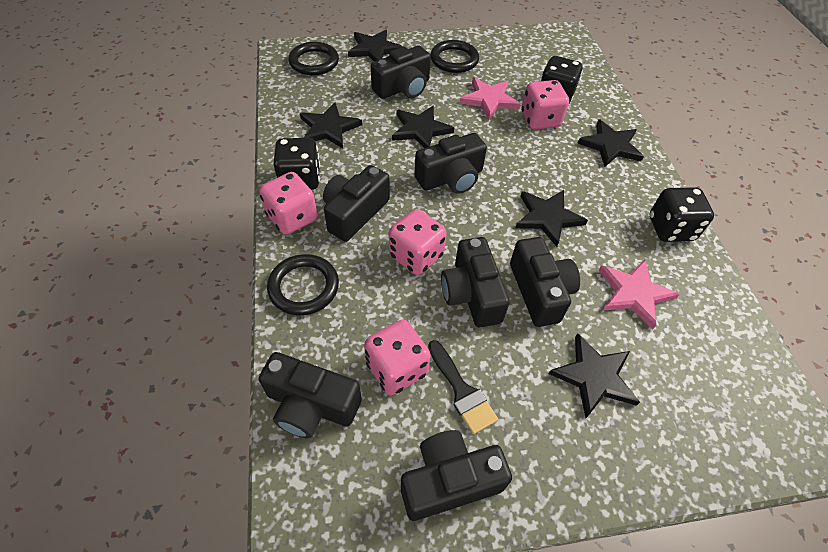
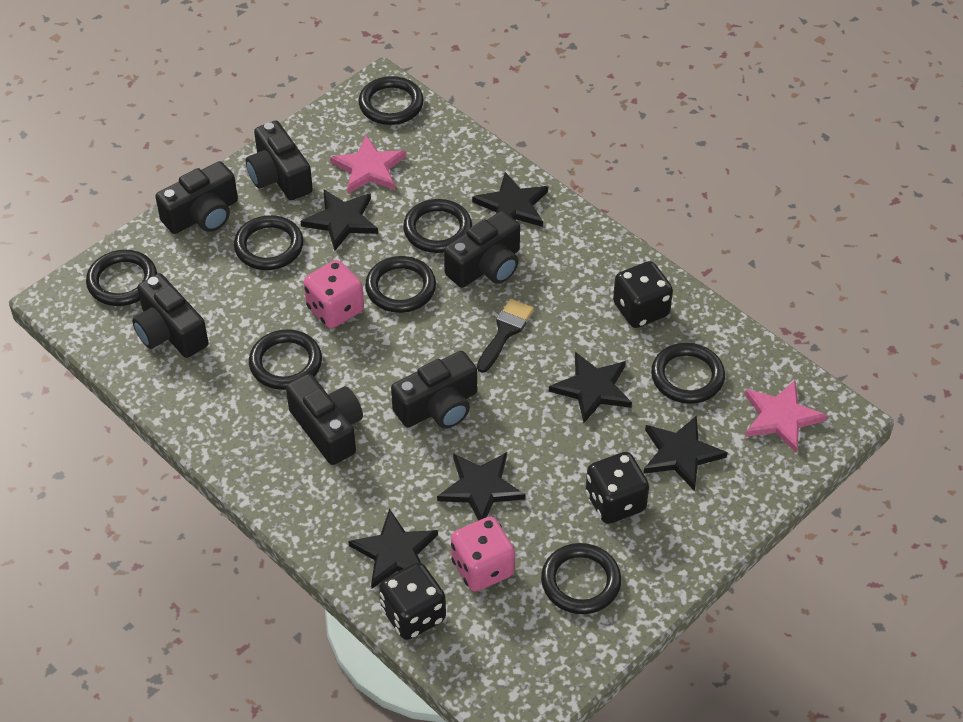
black camera: 7 -> 6
black ring: 3 -> 8
pink dice: 4 -> 2

